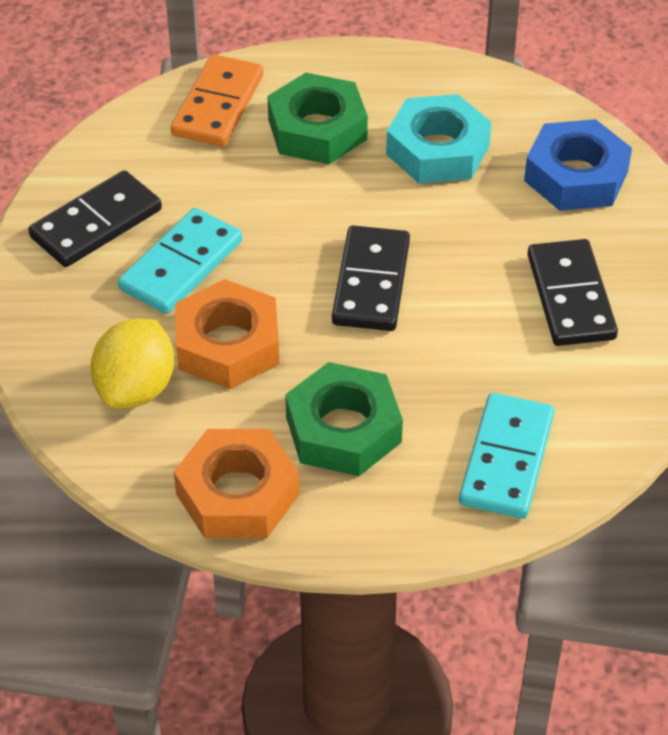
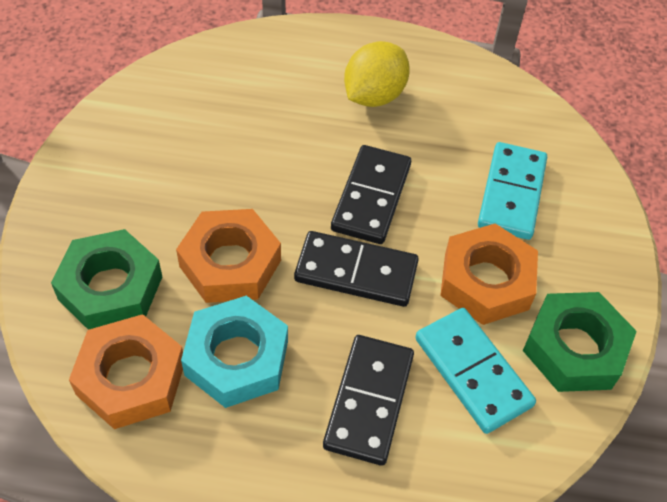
blue nut: 1 -> 0
orange domino: 1 -> 0
orange nut: 2 -> 3

